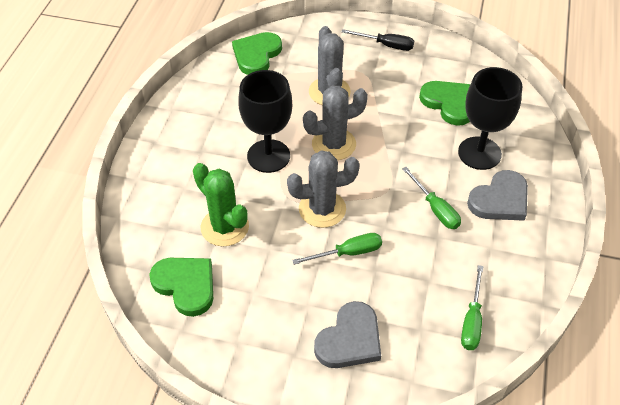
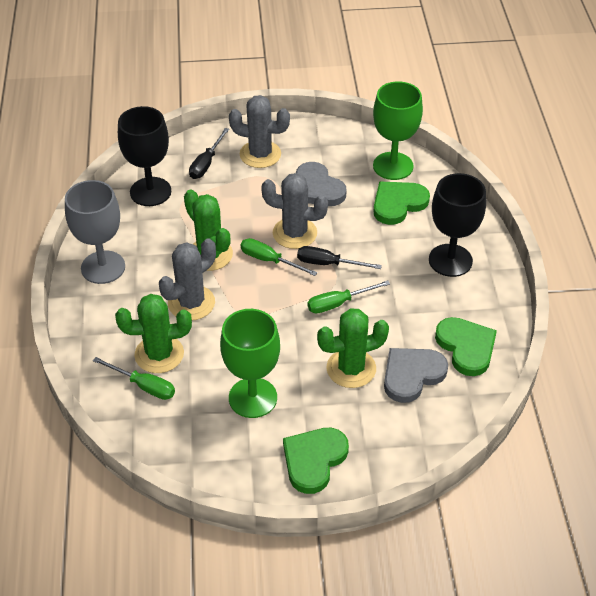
black screwdriver: 1 -> 2
green cactus: 1 -> 3
green goblet: 0 -> 2
grey goblet: 0 -> 1

